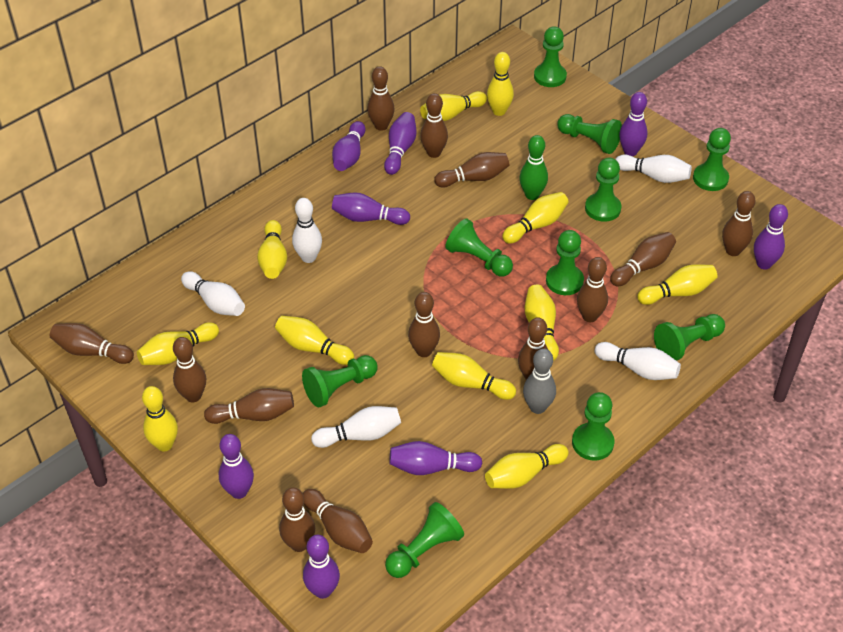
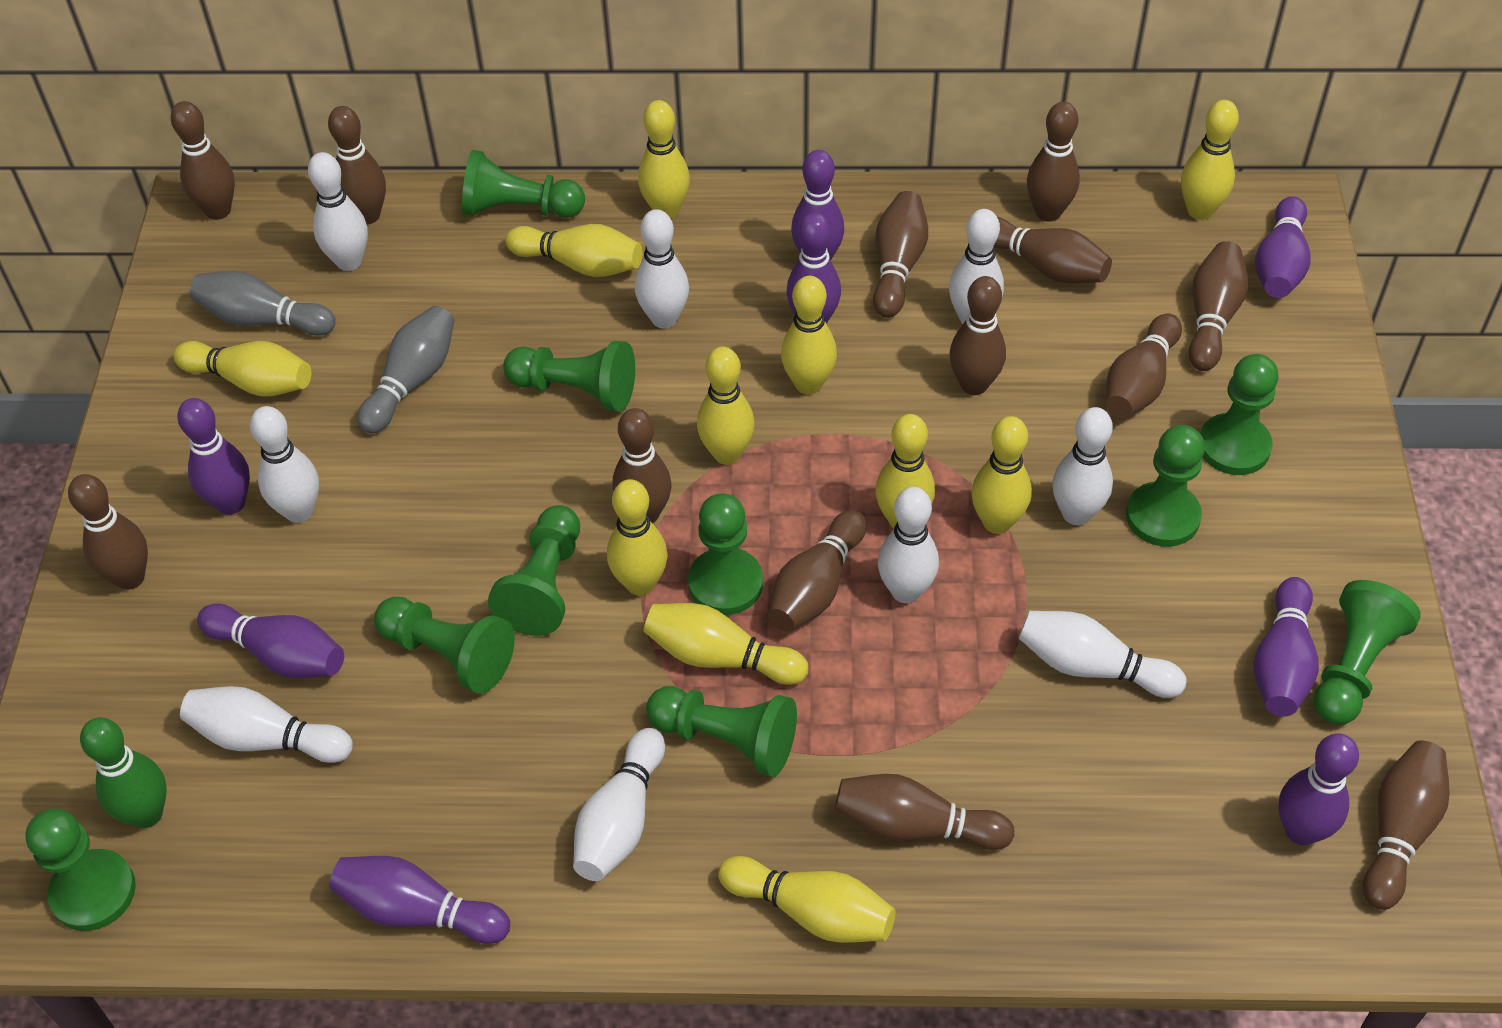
grey bowling pin: 1 -> 2
white bowling pin: 5 -> 9

